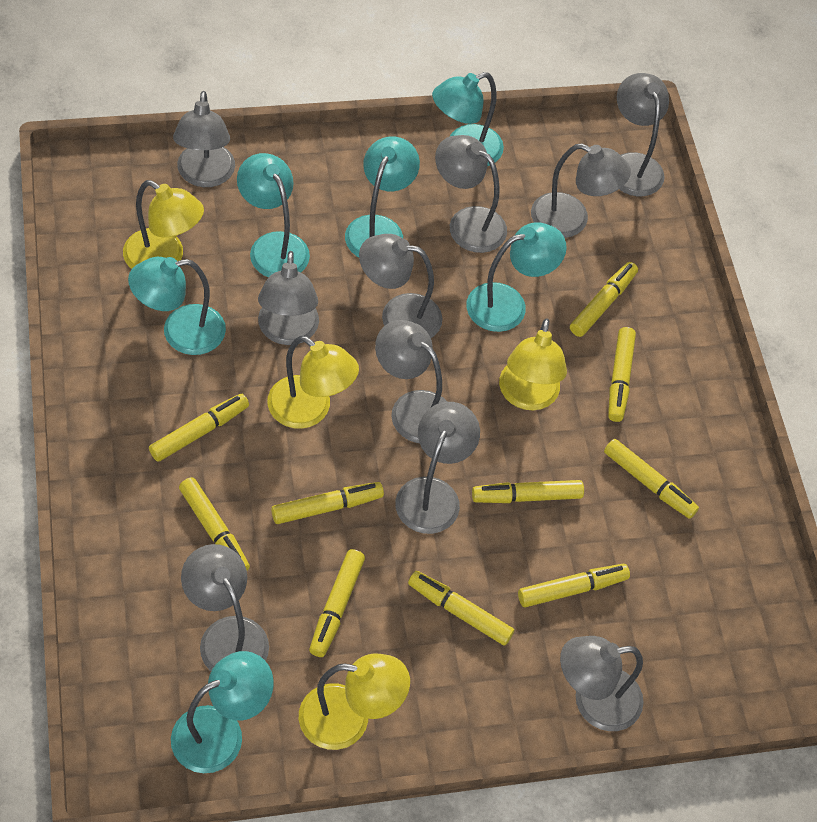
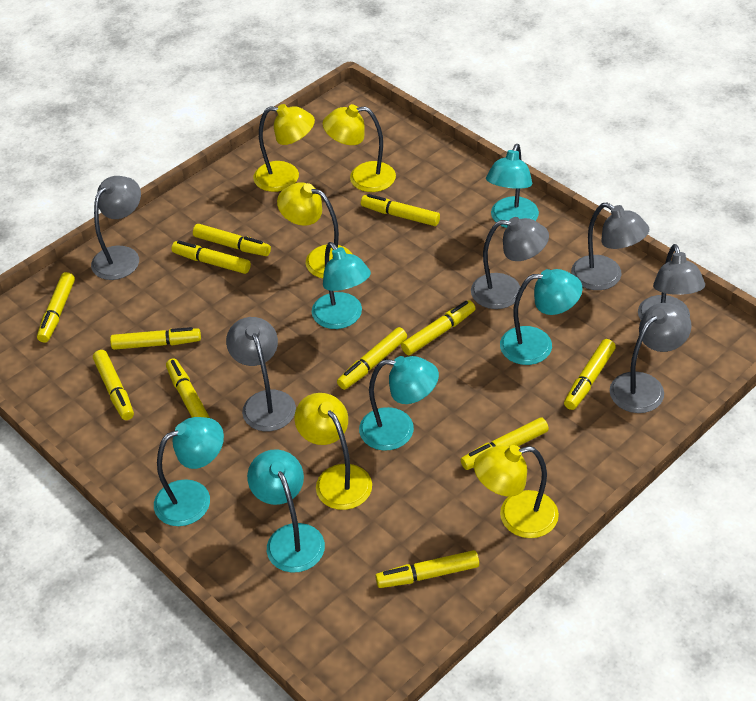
grey lamp: 10 -> 6
yellow lamp: 4 -> 5
yellow marker: 10 -> 12

